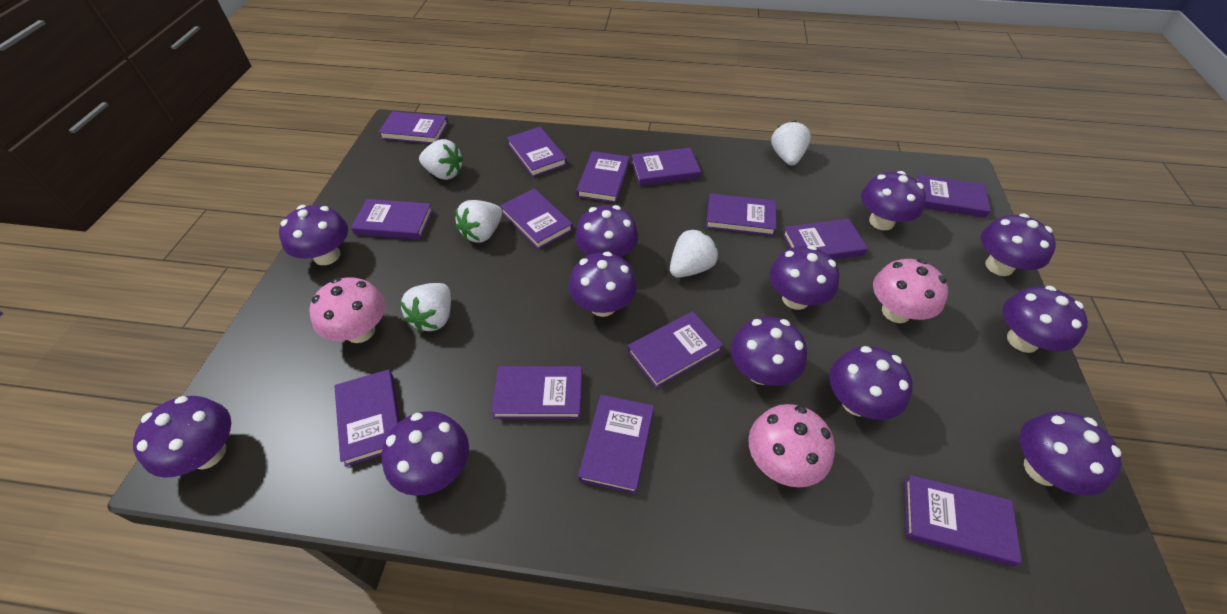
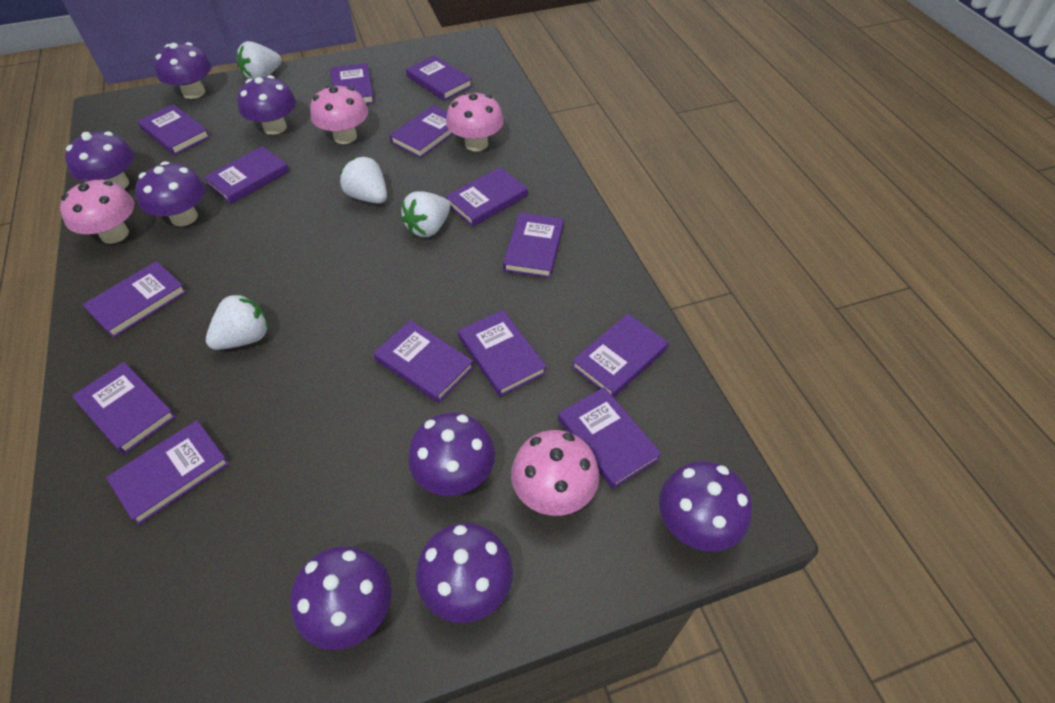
pink mushroom: 3 -> 4
purple mushroom: 12 -> 8
white strawberry: 5 -> 4

